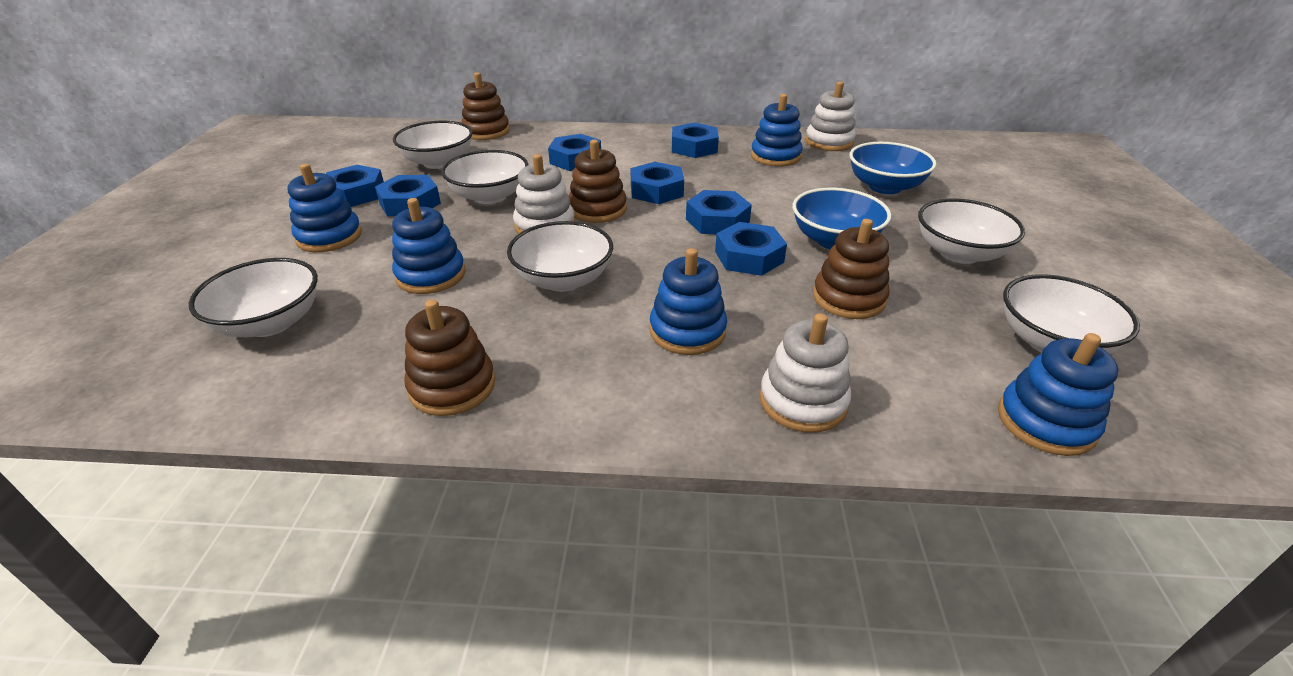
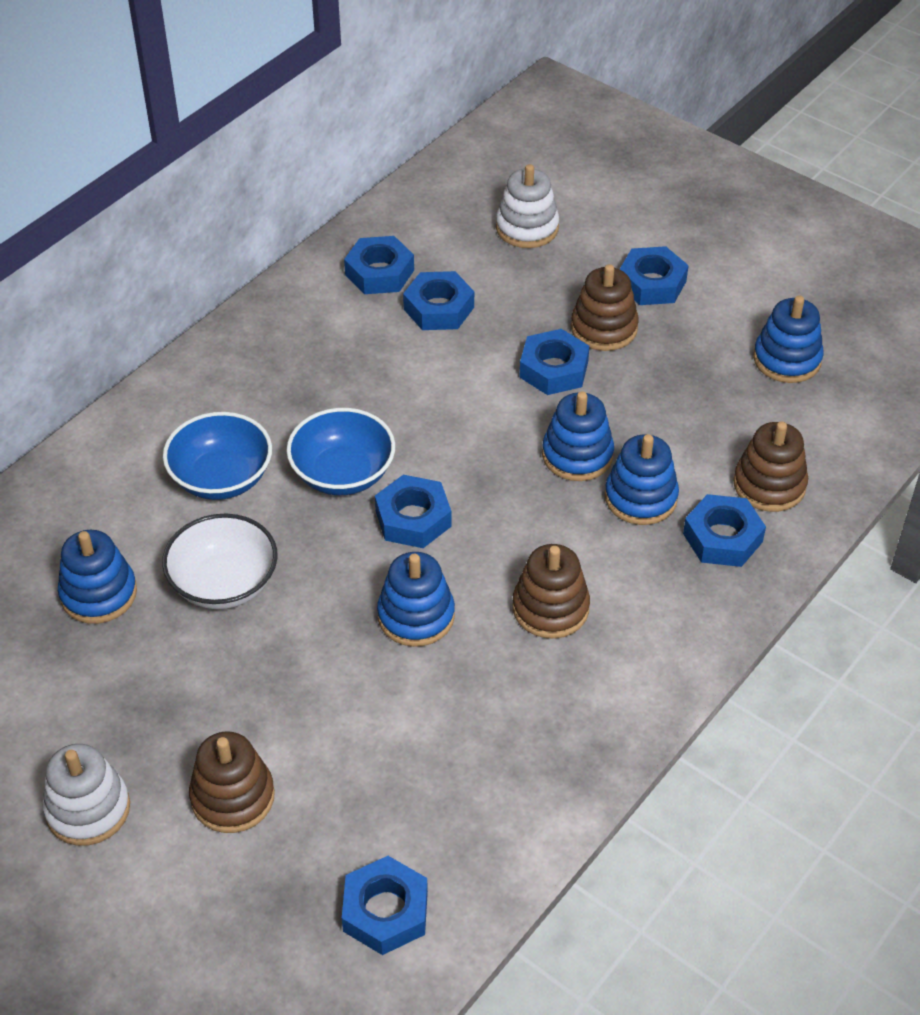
white bowl: 6 -> 1
white stacking toy: 3 -> 2

